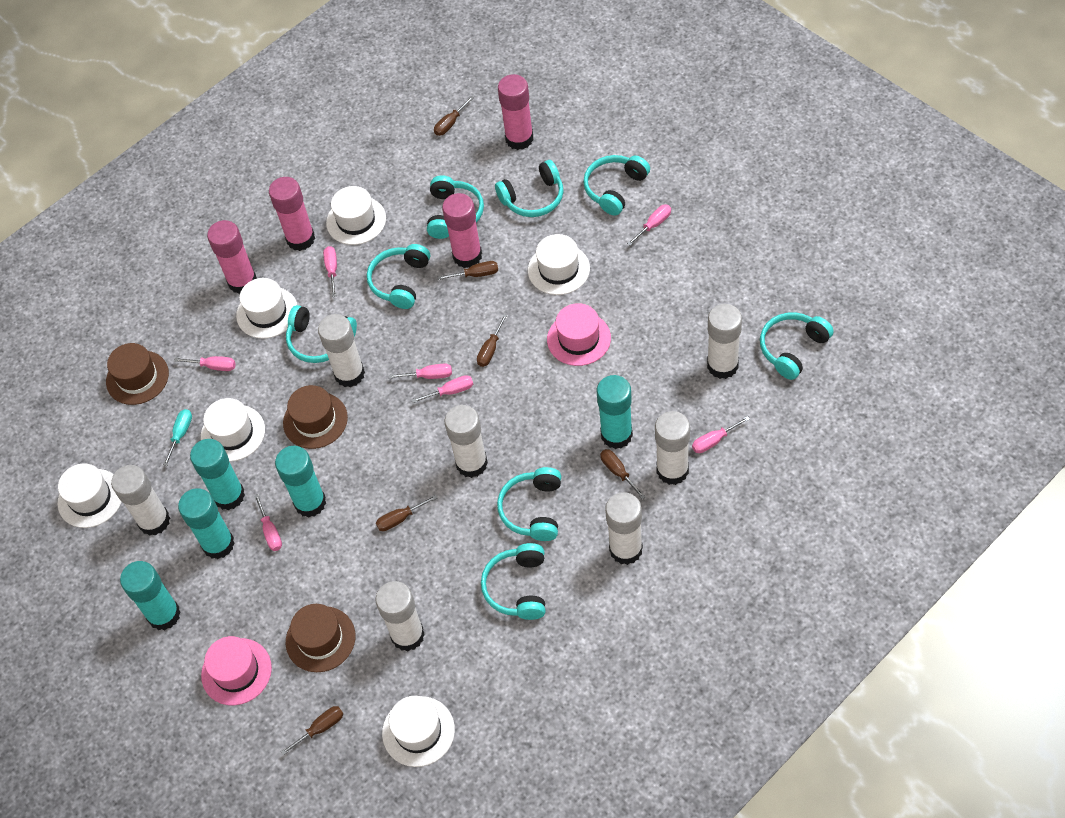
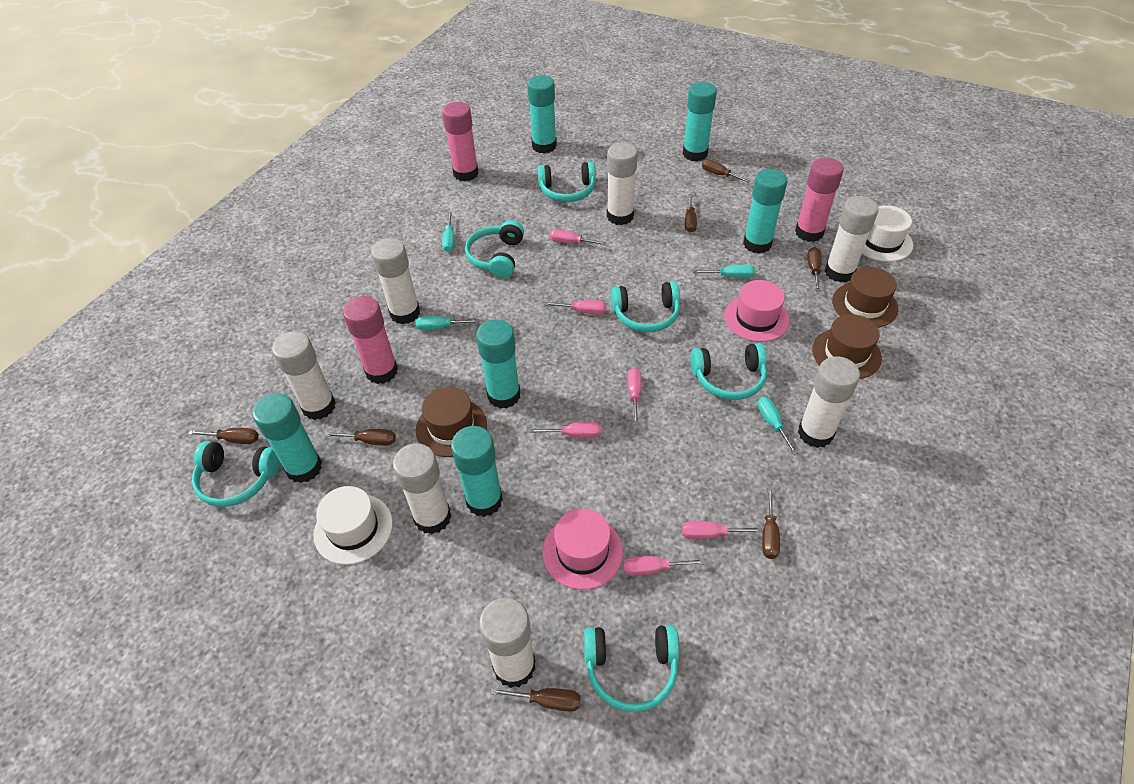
brown screwdriver: 6 -> 7
pink glue stick: 4 -> 3
pink screwdriver: 7 -> 6
turquoise glue stick: 5 -> 6
turquoise headphones: 8 -> 6
turquoise screwdriver: 1 -> 4
white hat: 6 -> 2

